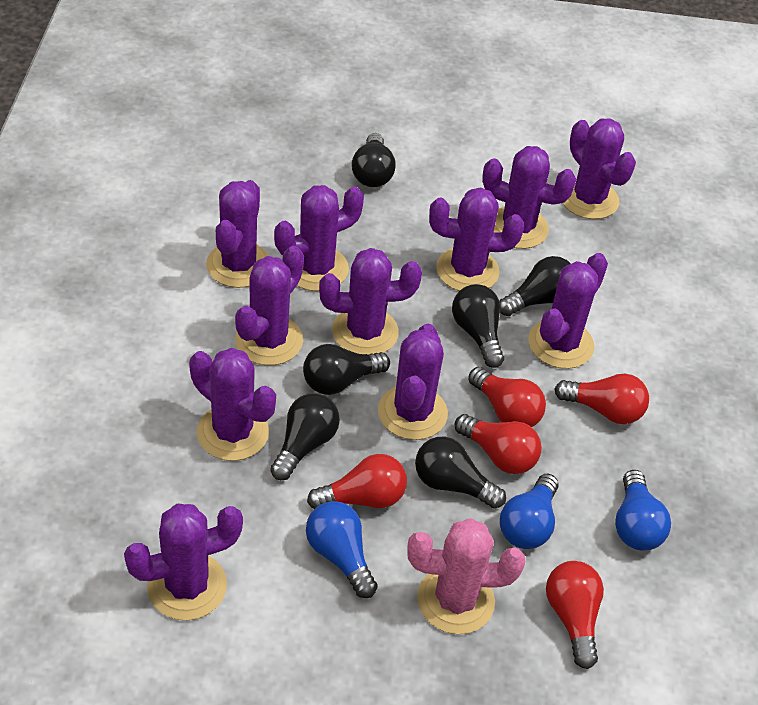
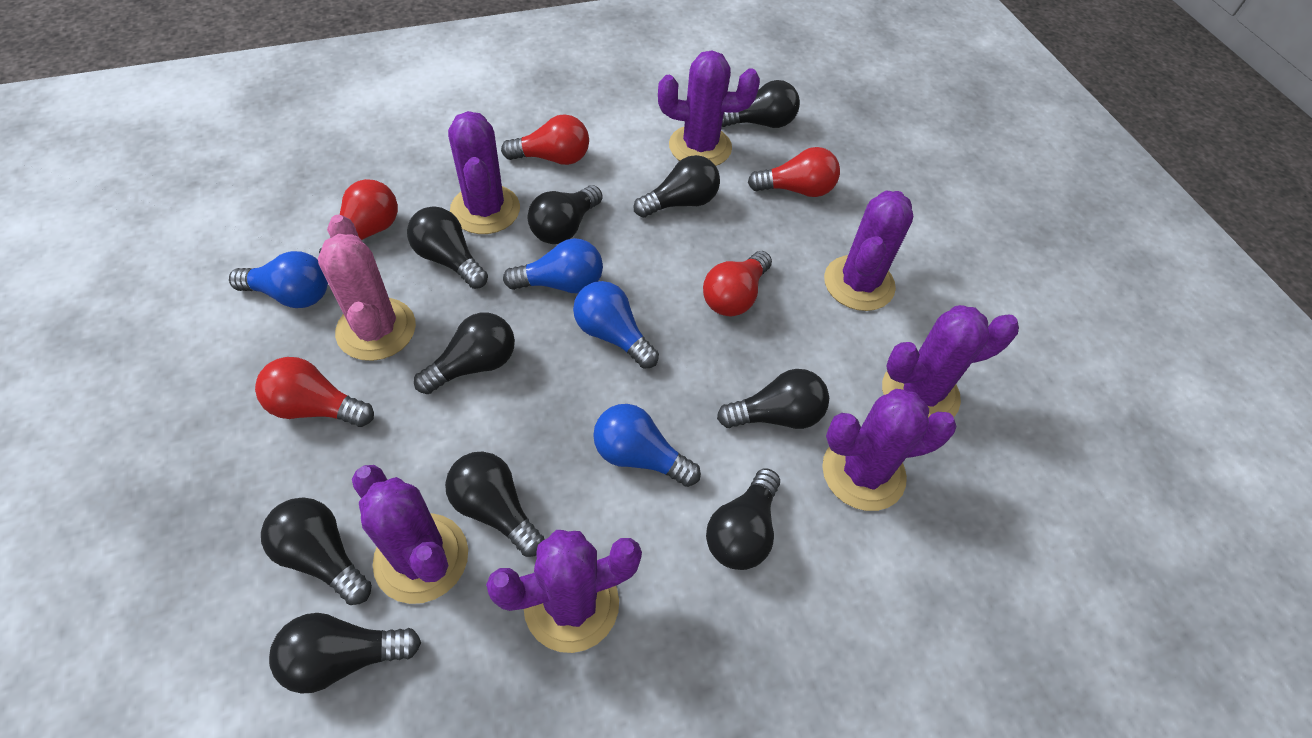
black light bulb: 6 -> 10
blue light bulb: 3 -> 4
purple cactus: 11 -> 7

